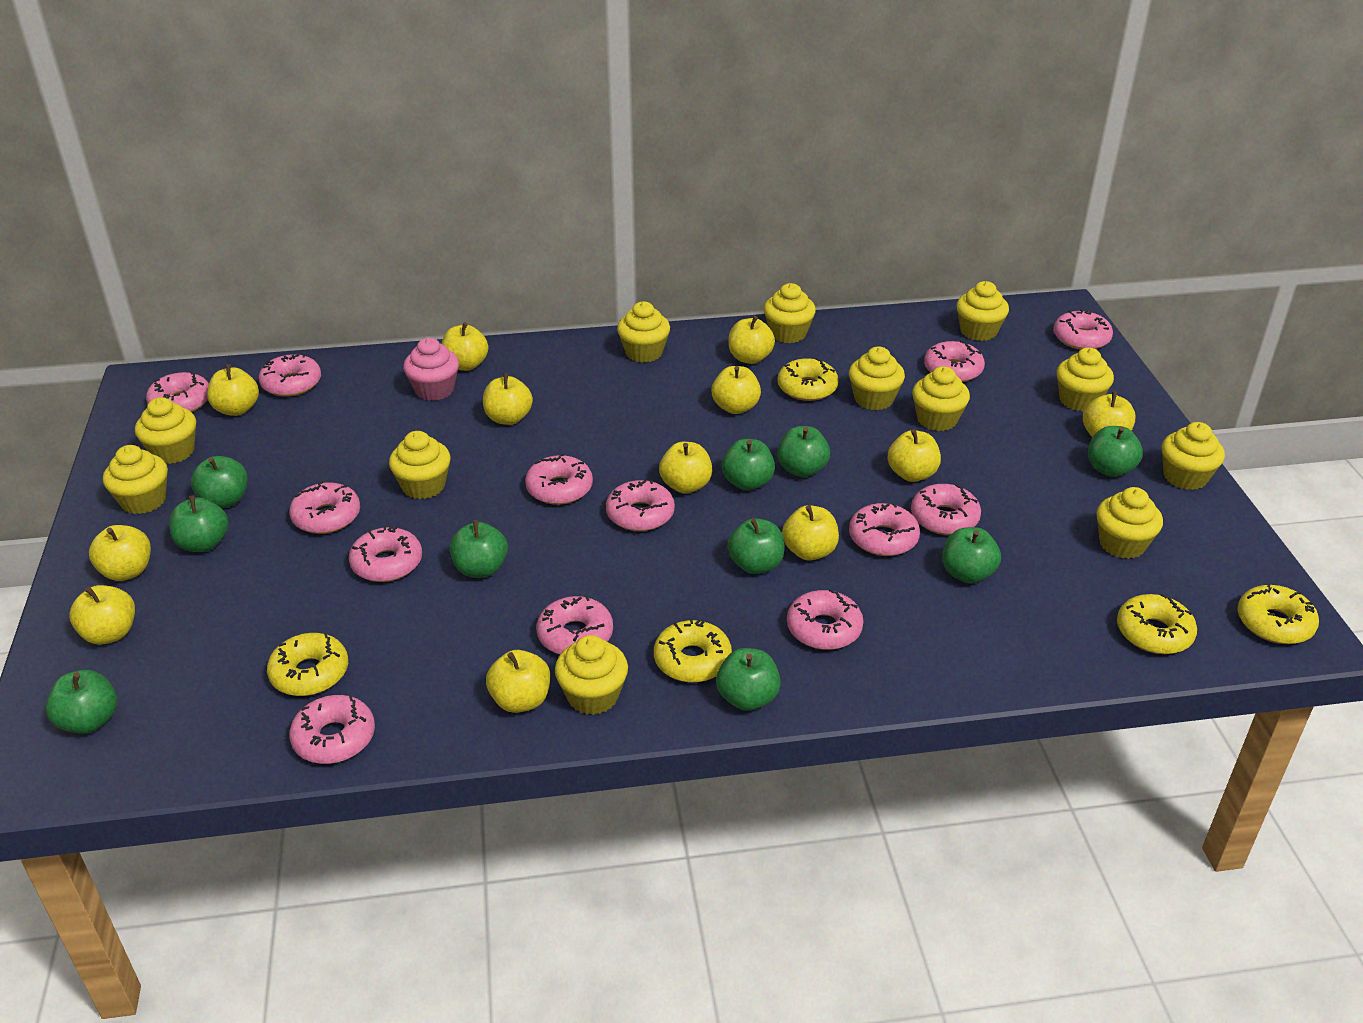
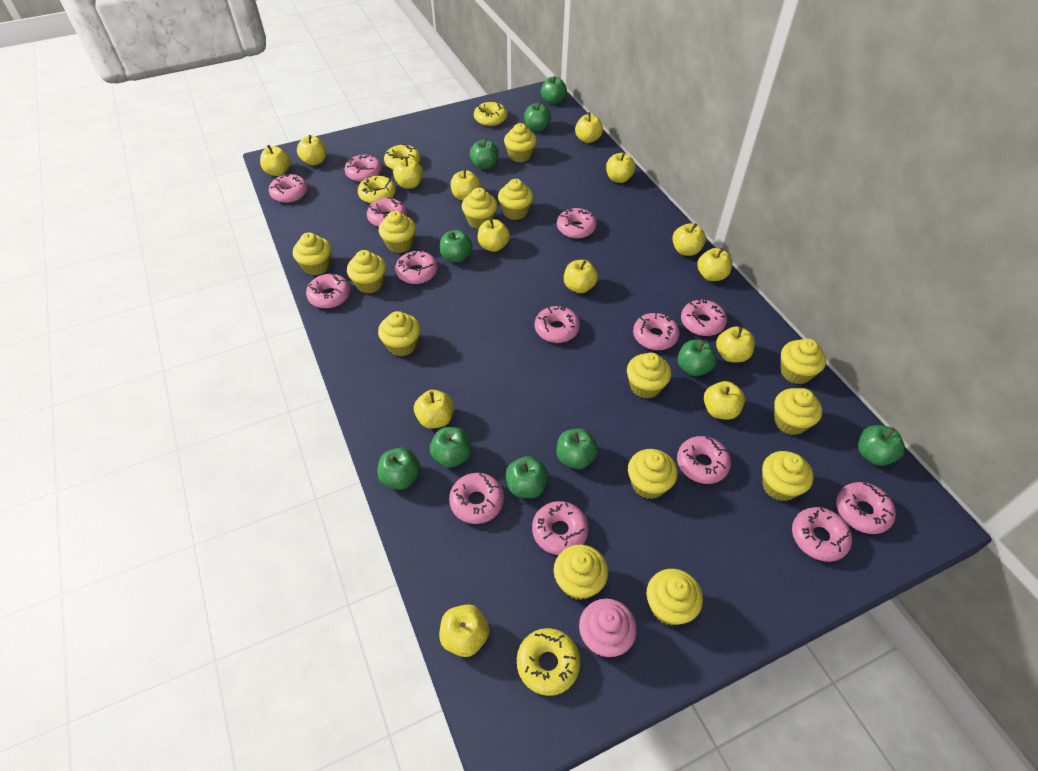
pink donut: 13 -> 14
yellow apple: 12 -> 14
yellow cupcake: 12 -> 14
yellow donut: 5 -> 4

